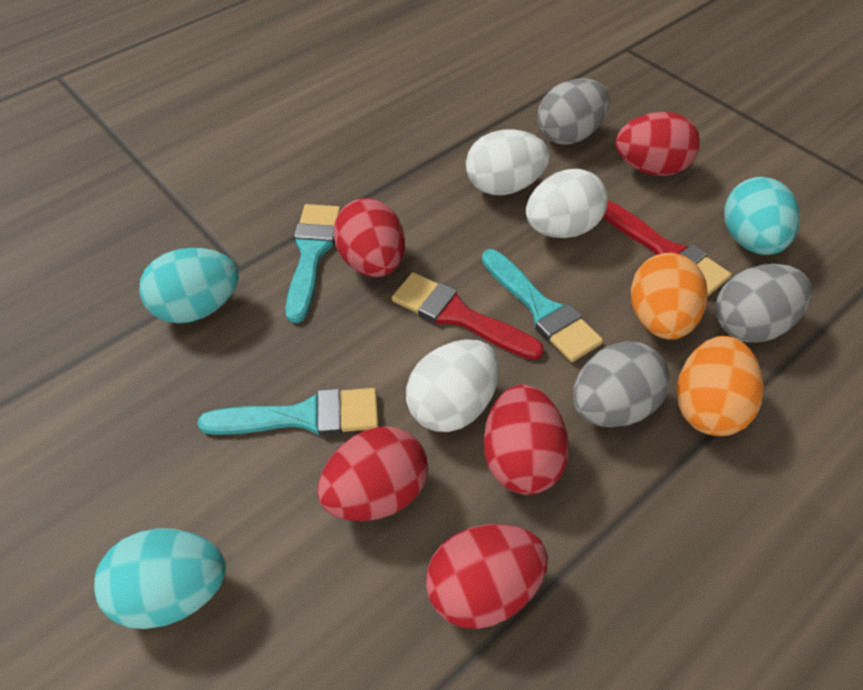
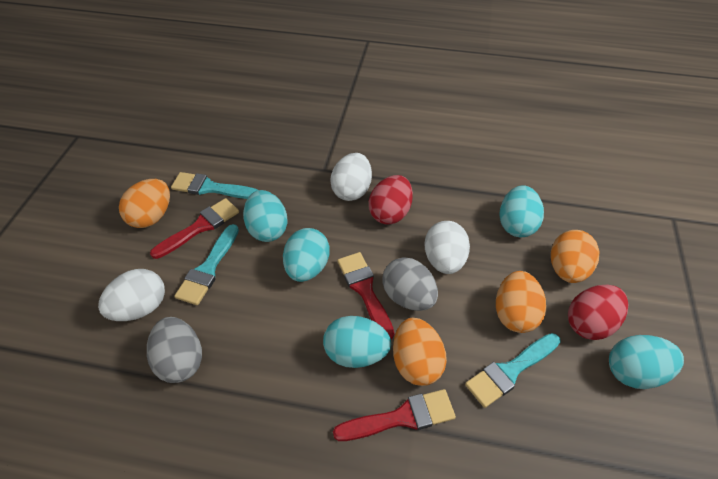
grey egg: 3 -> 2
orange egg: 2 -> 4
red brush: 2 -> 3
red egg: 5 -> 2
turquoise egg: 3 -> 5

